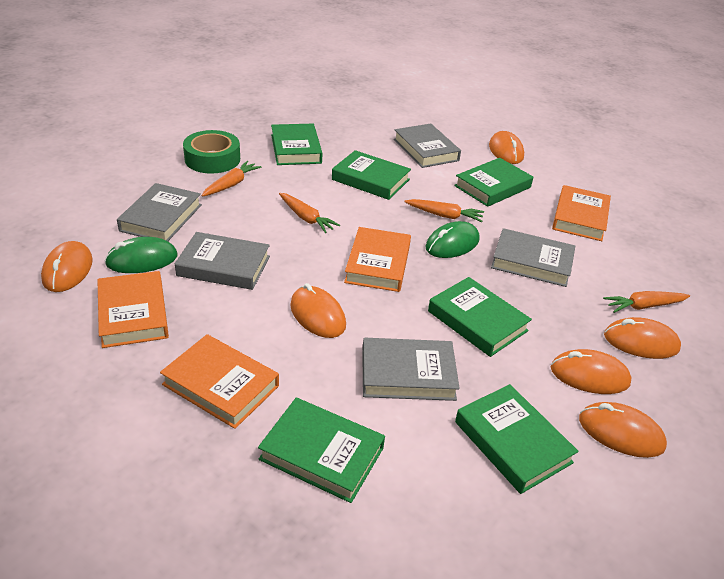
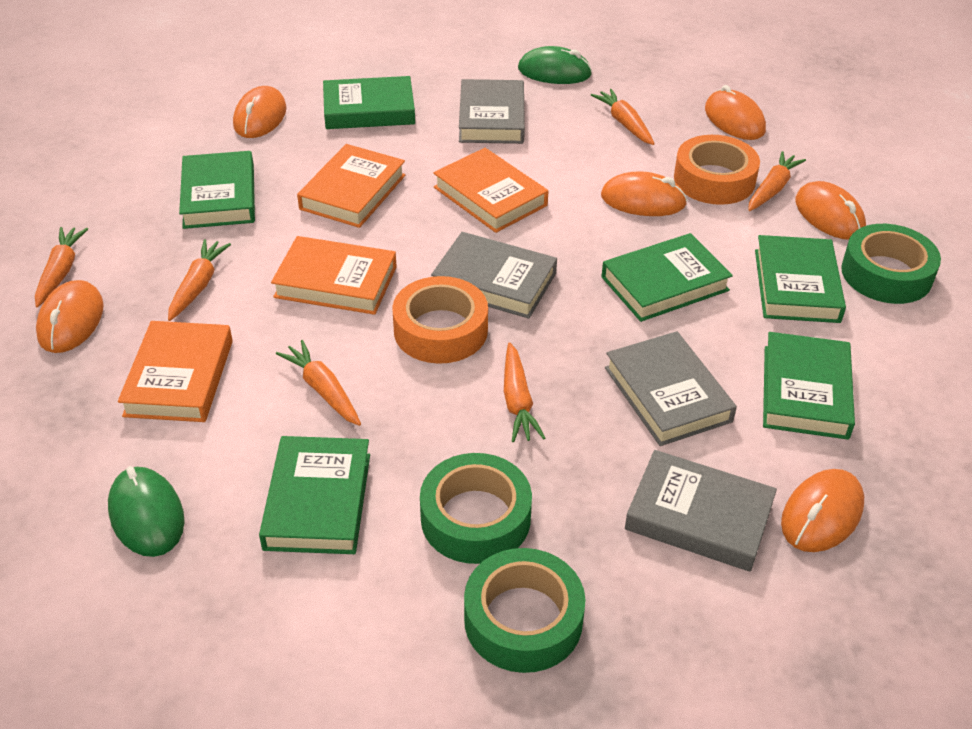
green tape: 1 -> 3
grey book: 5 -> 4
orange carrot: 4 -> 6
orange tape: 0 -> 2

